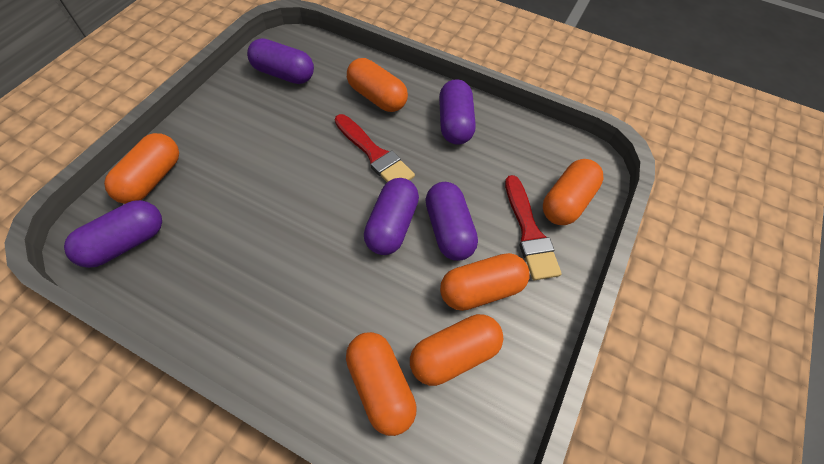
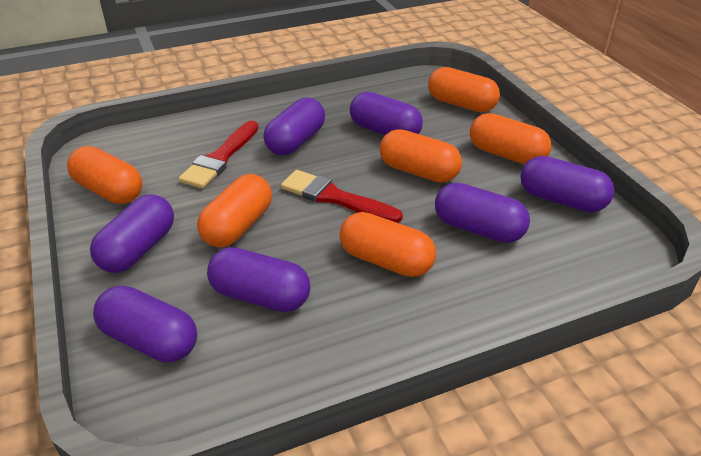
purple capsule: 5 -> 7

